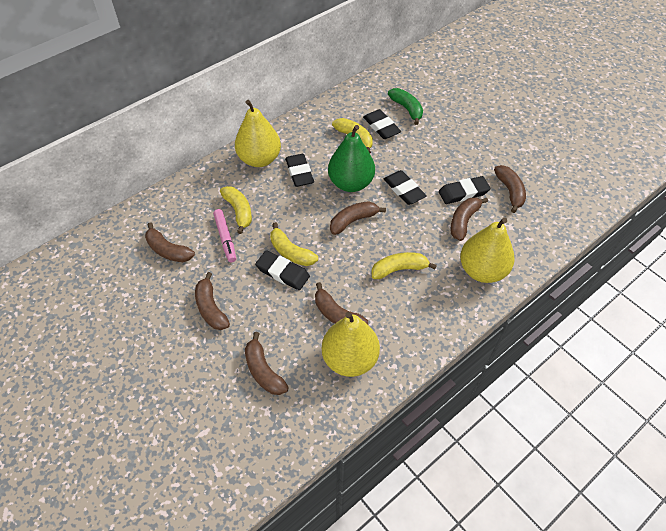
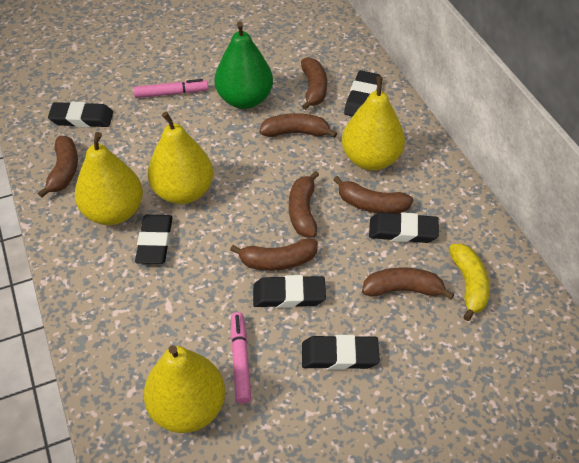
black eraser: 5 -> 6
green banana: 1 -> 0
pink marker: 1 -> 2
yellow banana: 4 -> 1
yellow pear: 3 -> 4

